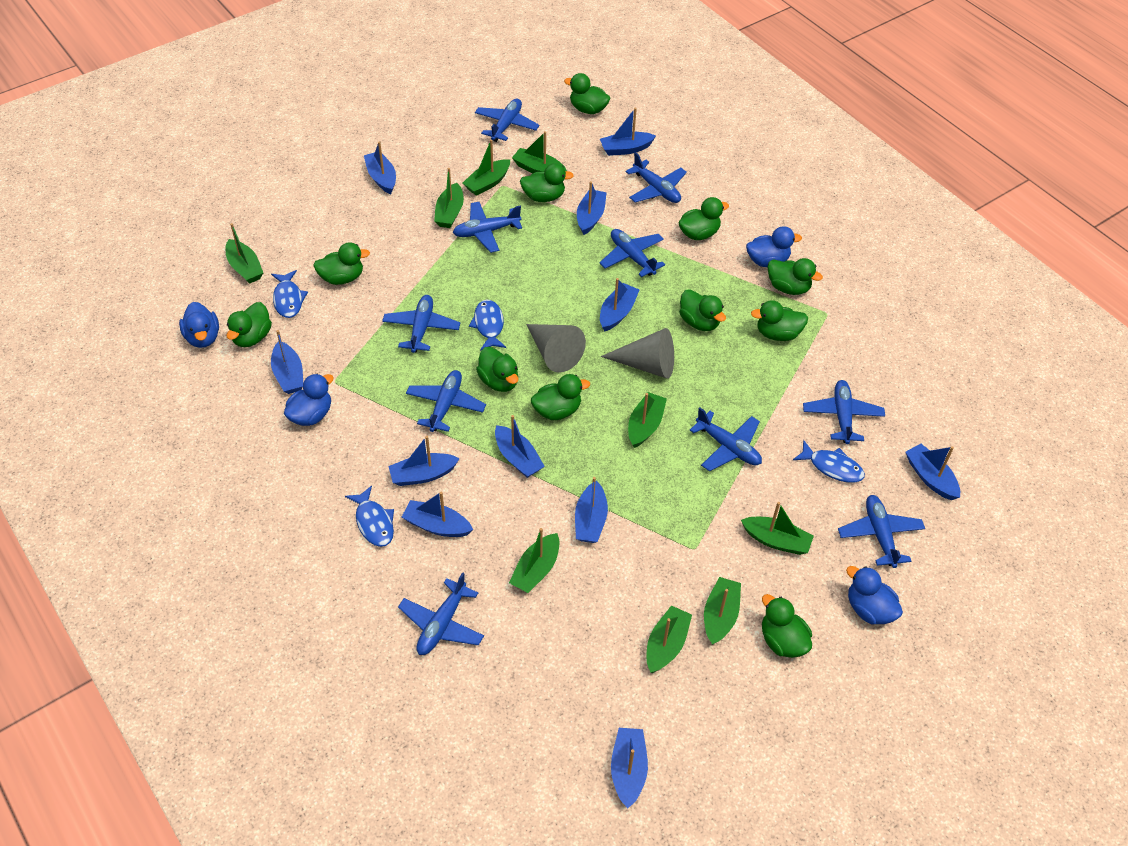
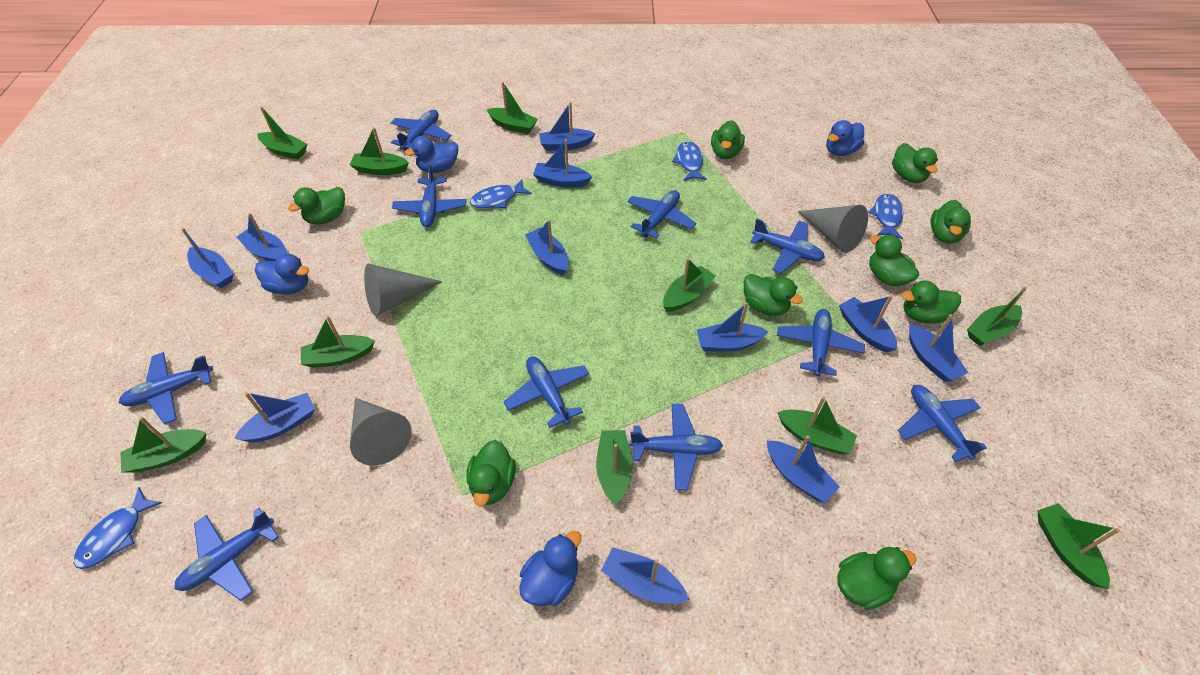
green boat: 9 -> 10
green duck: 11 -> 9
grey cone: 2 -> 3

